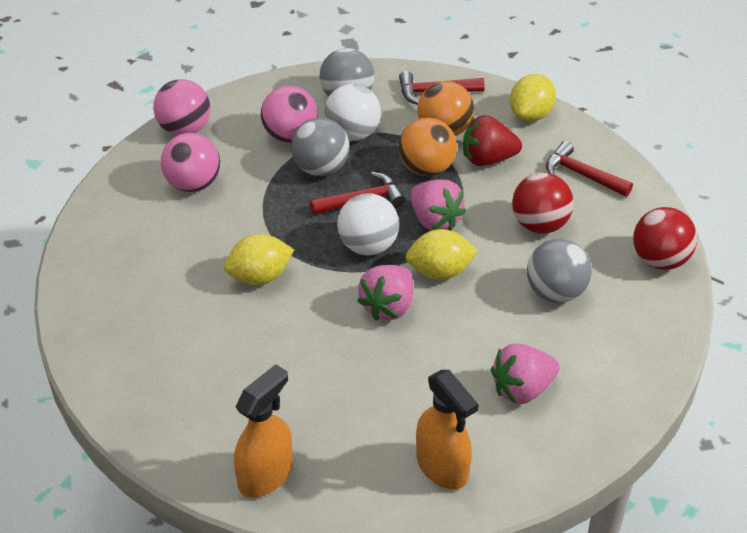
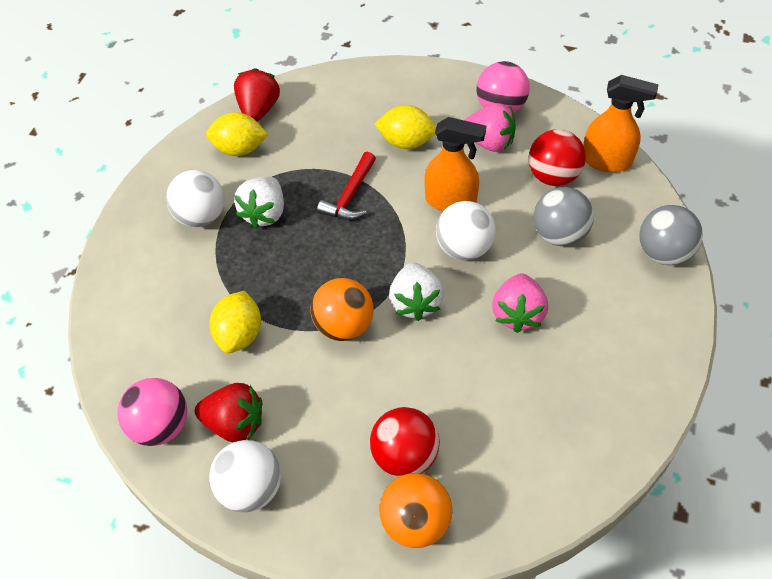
grey ball: 3 -> 2
pink ball: 3 -> 2
pink strawberry: 3 -> 2
red hammer: 3 -> 1
red strawberry: 1 -> 2
white ball: 2 -> 3
white strawberry: 0 -> 2

